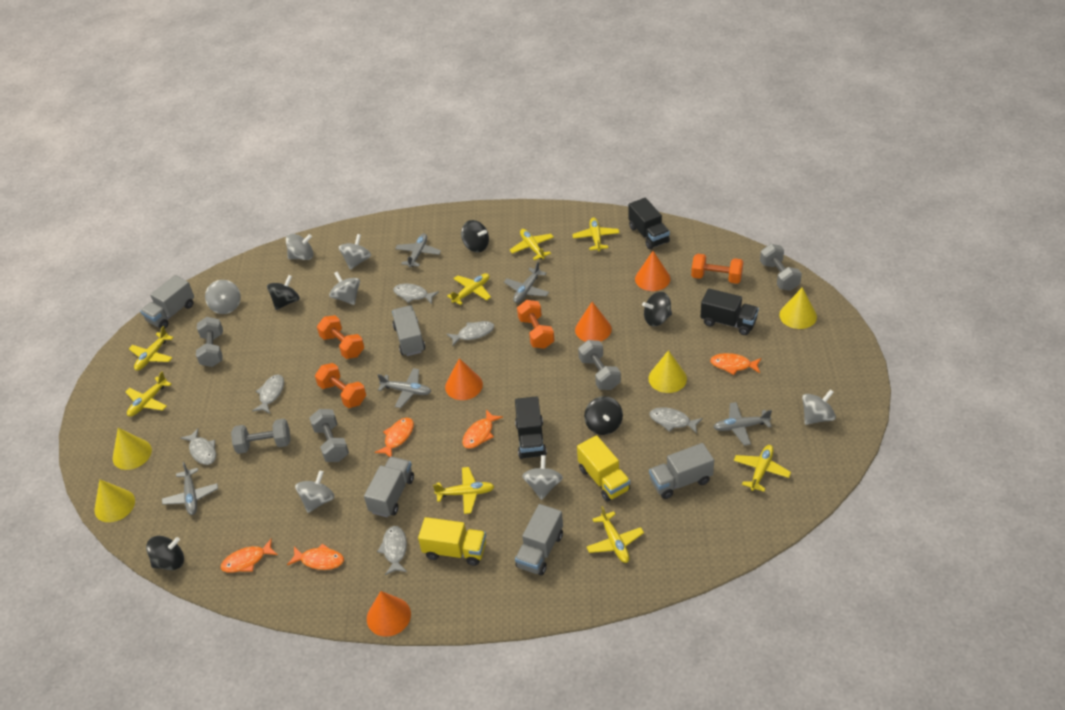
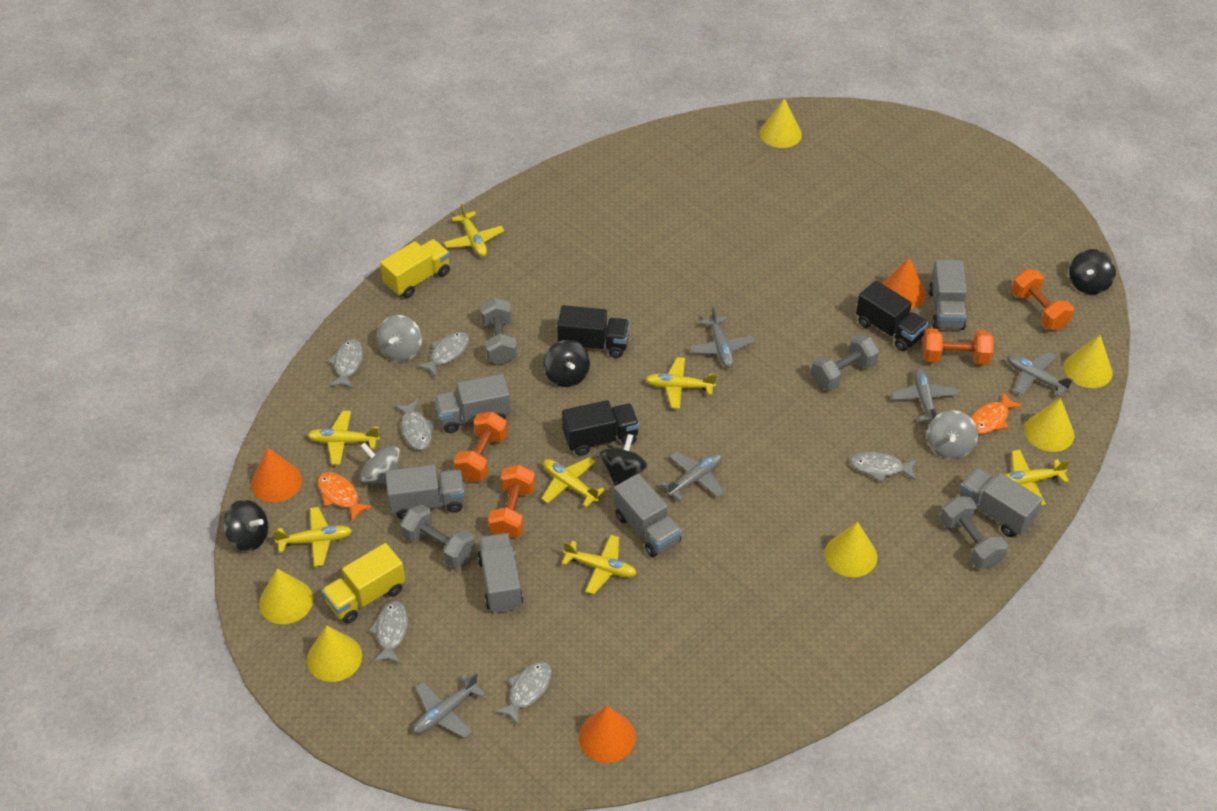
black spinning top: 5 -> 4
grey dumbbell: 5 -> 4
grey spinning top: 7 -> 3
grey truck: 5 -> 6
orange cone: 4 -> 3
orange fish: 5 -> 2
yellow cone: 4 -> 6
yellow plane: 8 -> 7

